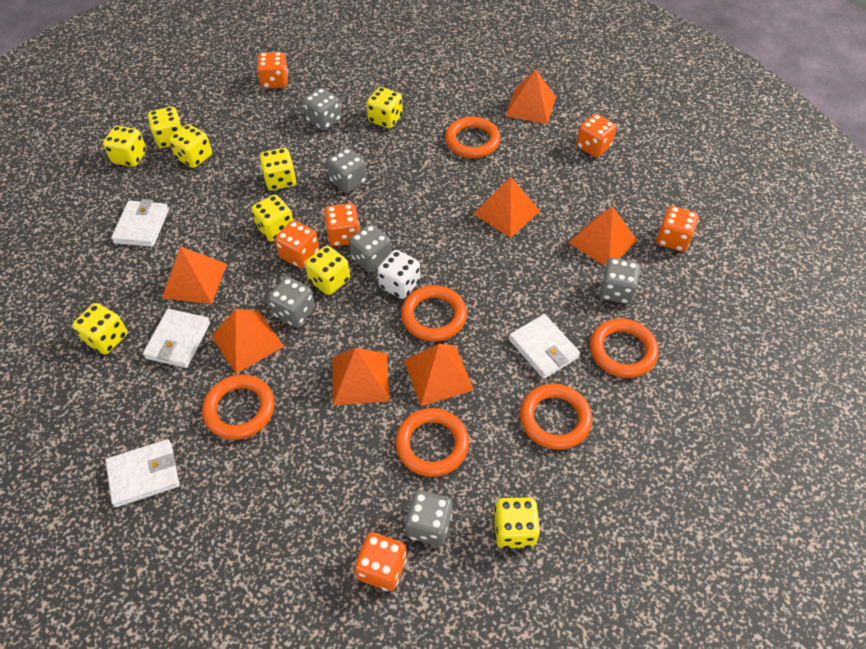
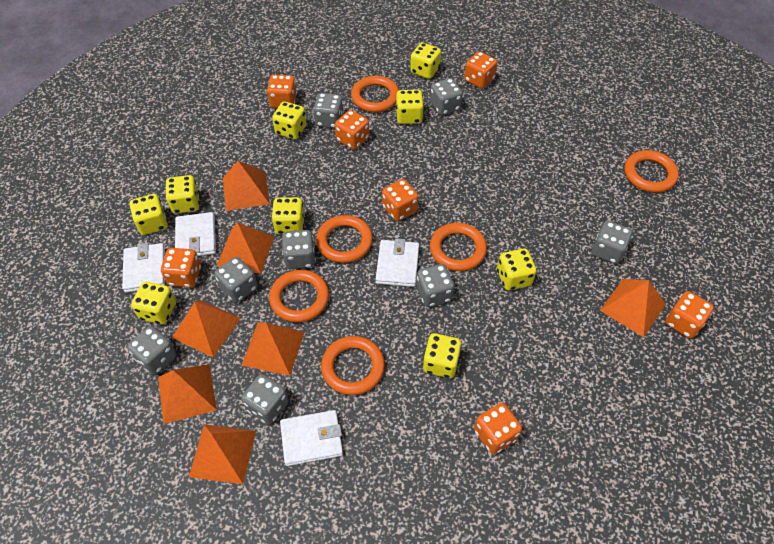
grey dice: 6 -> 8
orange dice: 6 -> 7
white dice: 1 -> 0

